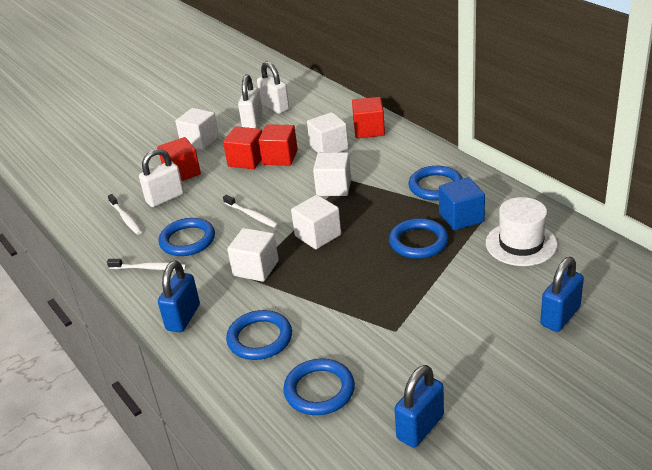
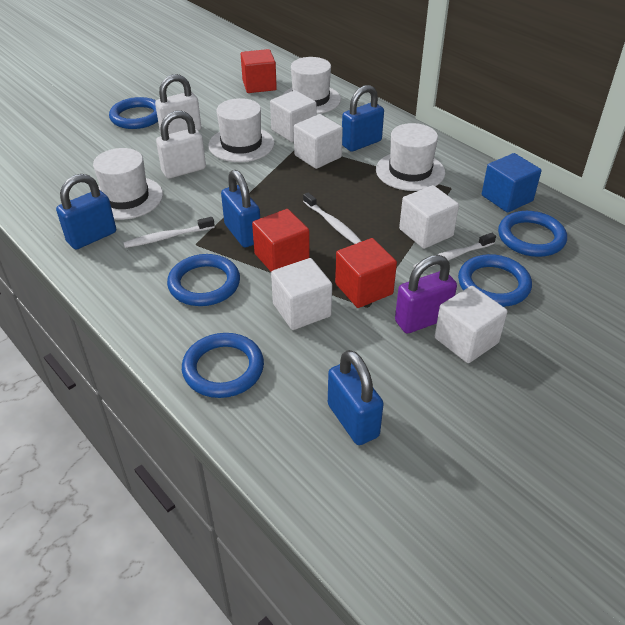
blue padlock: 3 -> 4
purple padlock: 0 -> 1
red cube: 4 -> 3
white hat: 1 -> 4
white padlock: 3 -> 2

